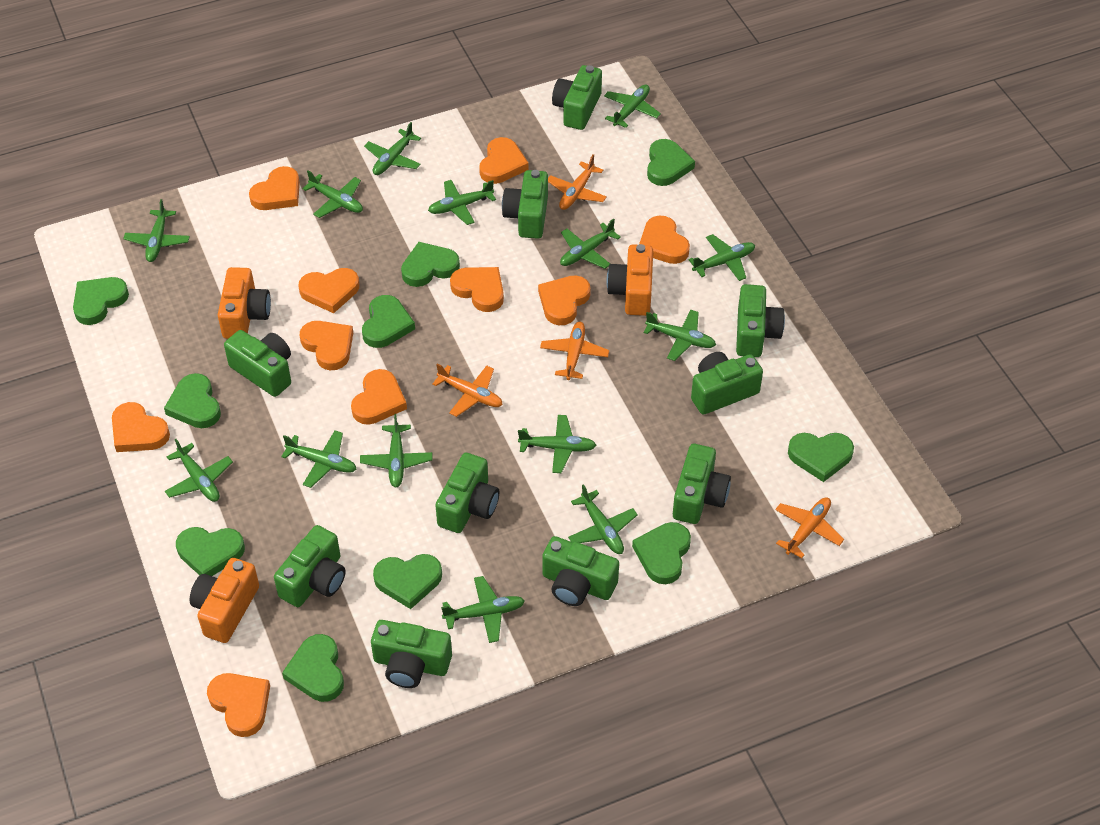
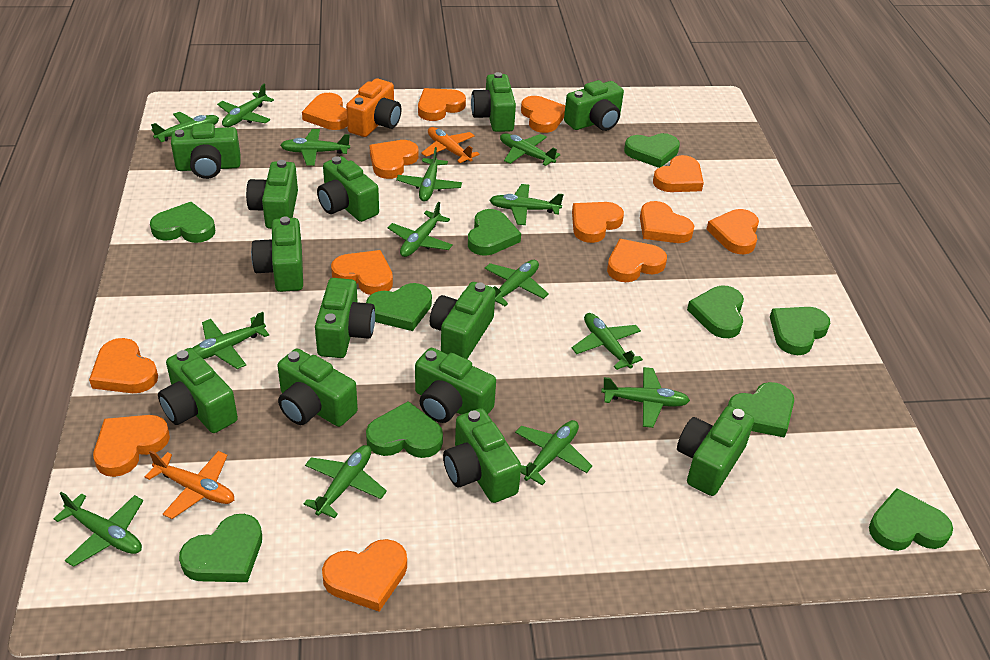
green camera: 10 -> 13
orange camera: 3 -> 1
orange heart: 10 -> 13
orange plane: 4 -> 2

